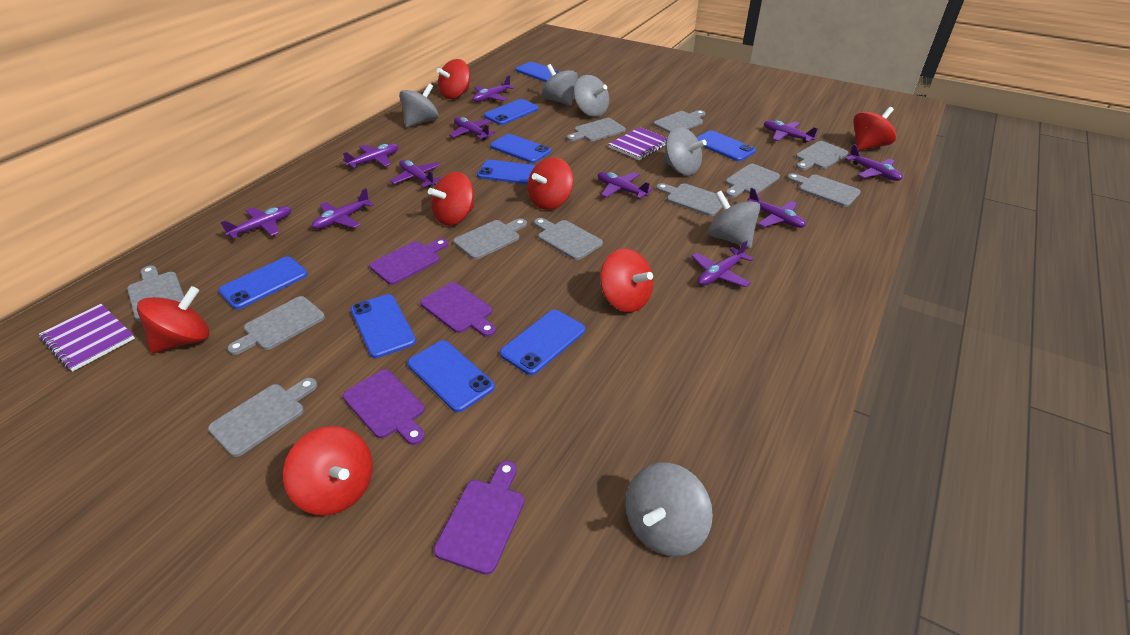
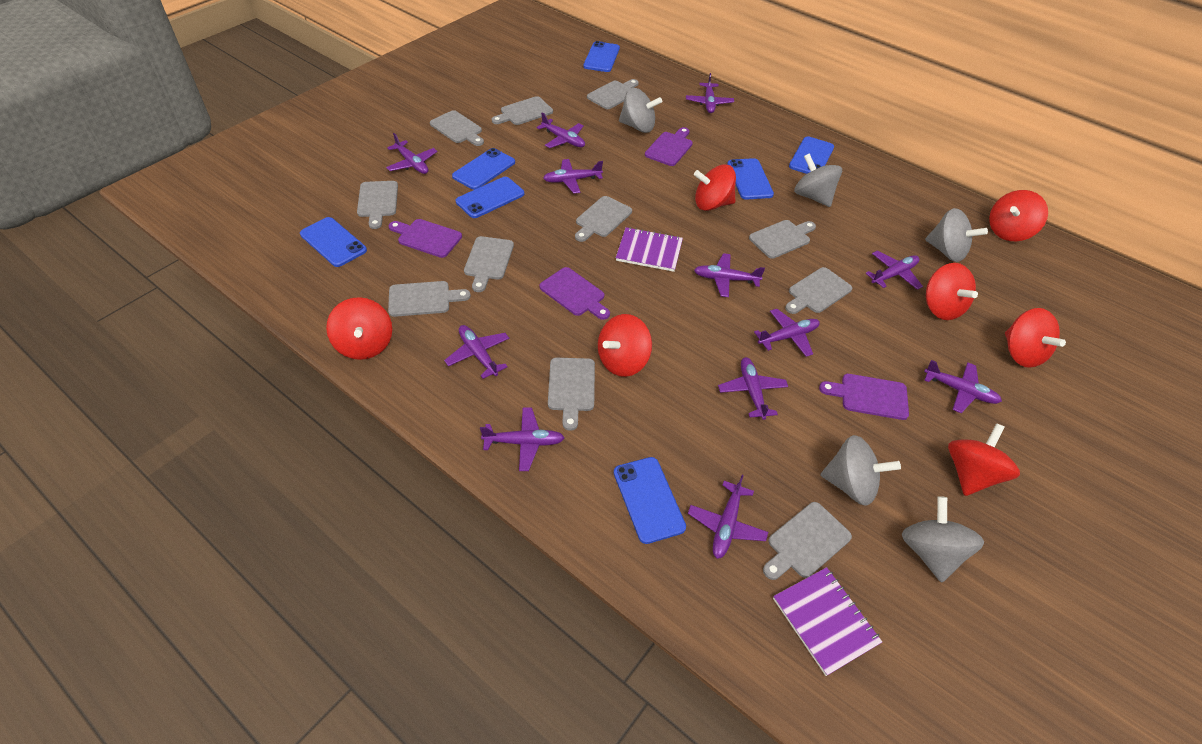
blue phone: 9 -> 7
grey spinning top: 6 -> 5
purple plane: 11 -> 12

